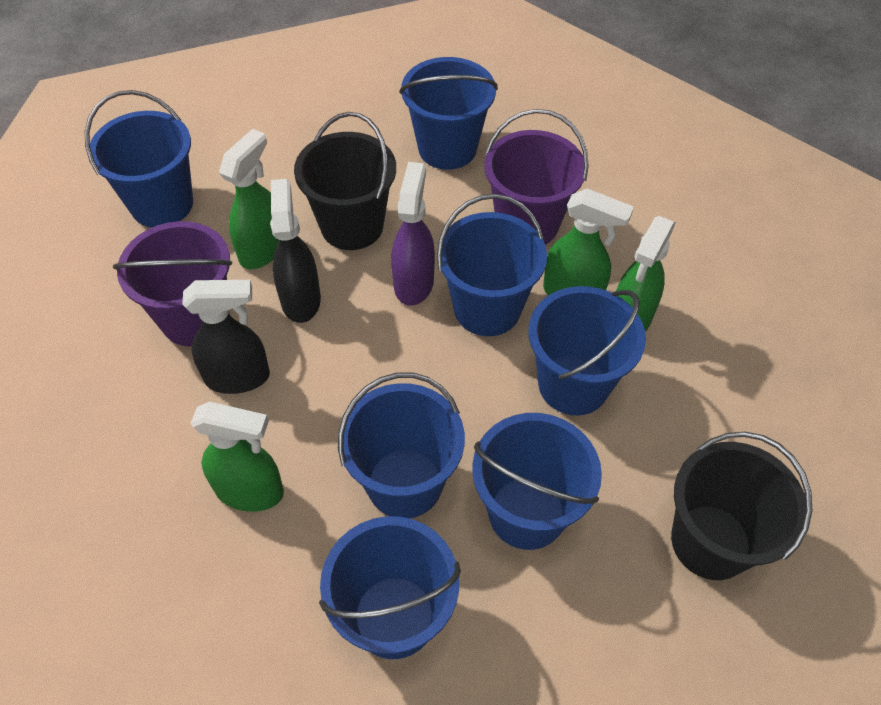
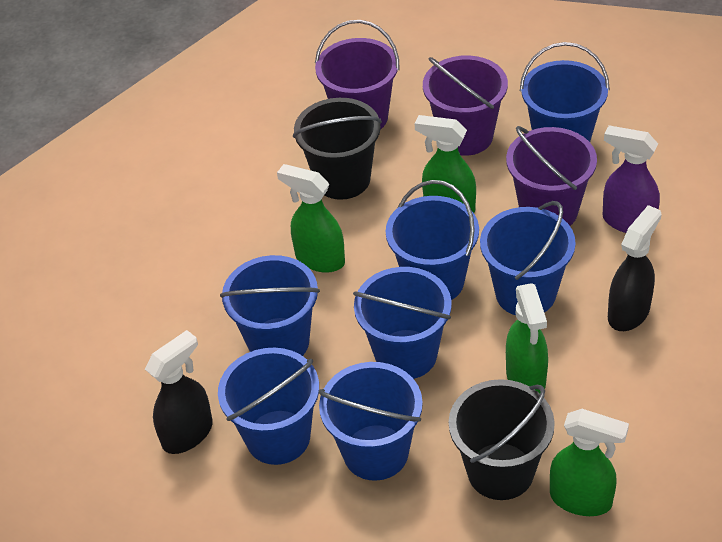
purple bucket: 2 -> 3

